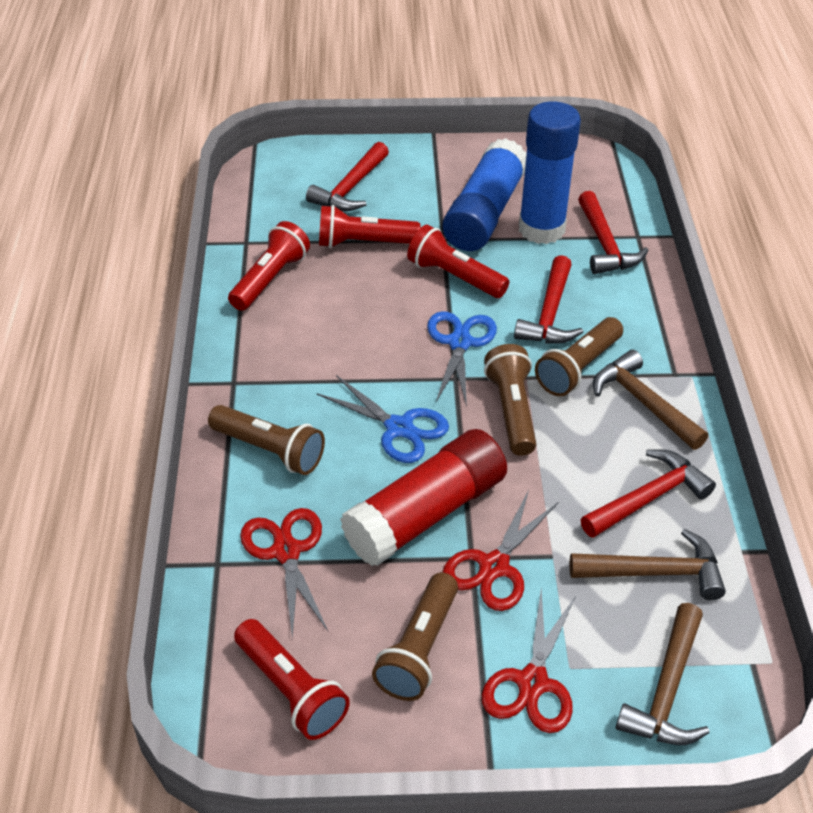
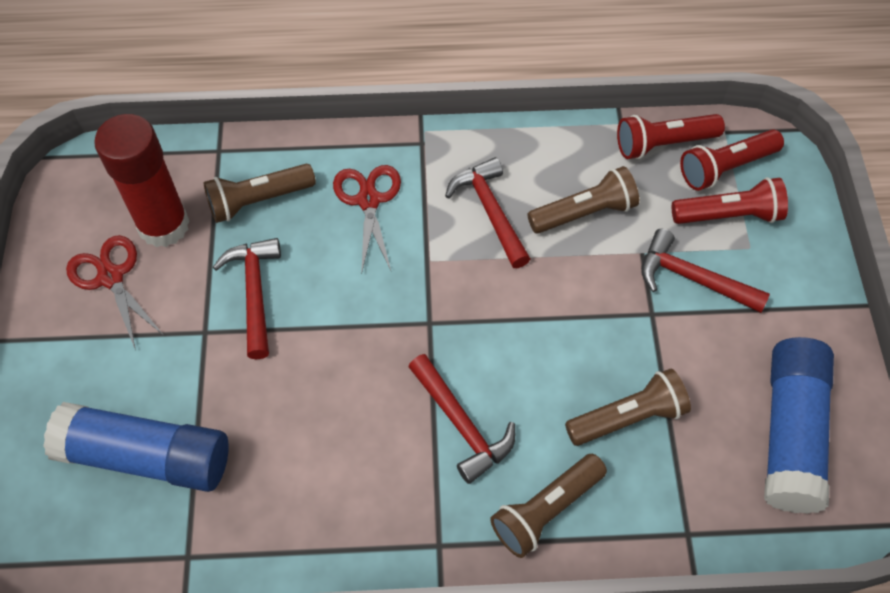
blue scissors: 2 -> 0
brown hammer: 3 -> 0
red flashlight: 4 -> 3
red scissors: 3 -> 2

